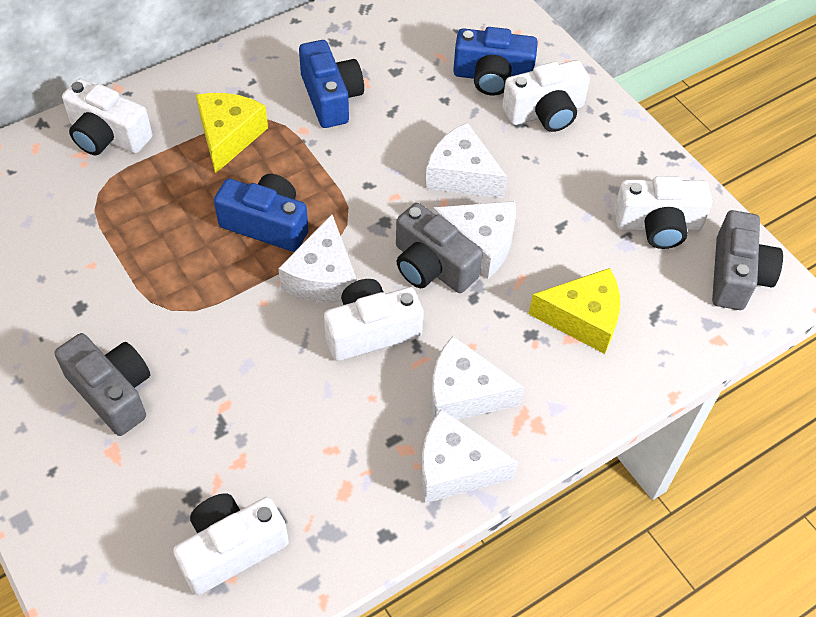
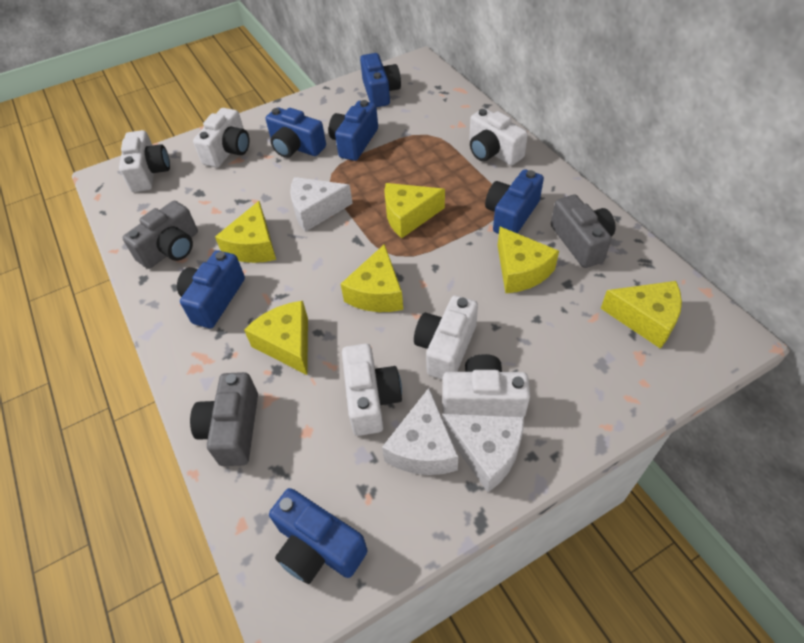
blue camera: 3 -> 6
white camera: 5 -> 6
white cheese: 5 -> 3
yellow cheese: 2 -> 6

